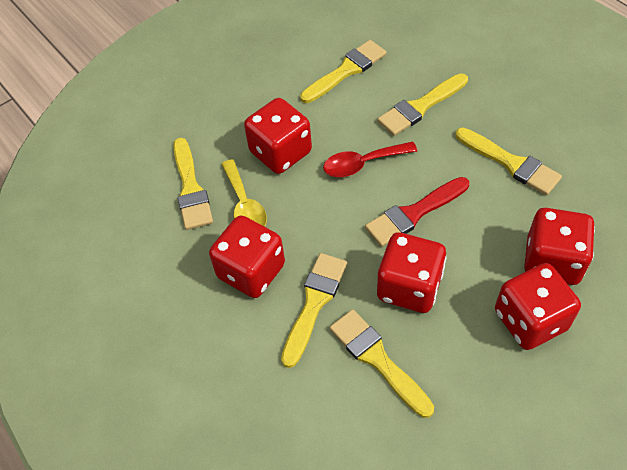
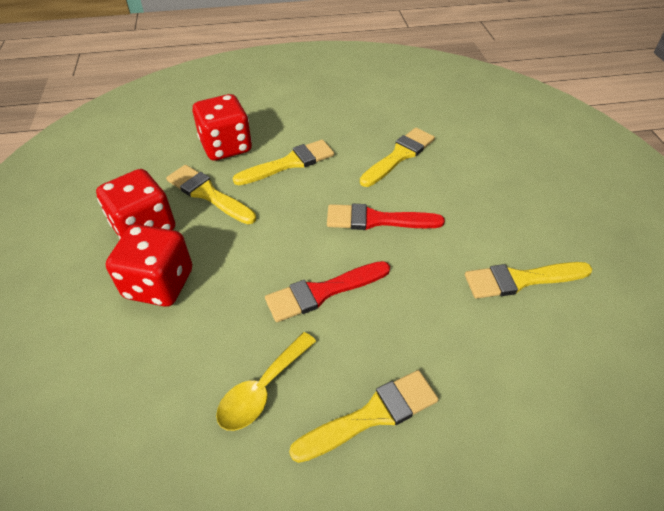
red brush: 1 -> 2
red dice: 5 -> 3
red spoon: 1 -> 0
yellow brush: 6 -> 5

